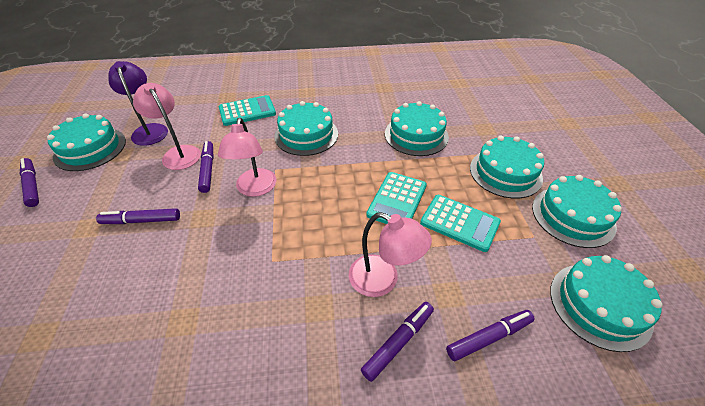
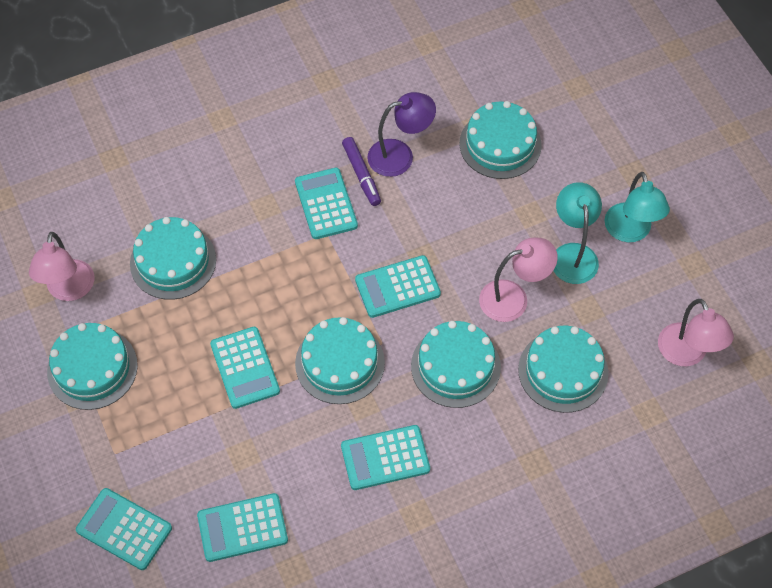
purple marker: 5 -> 1
turquoise calculator: 3 -> 6
turquoise lamp: 0 -> 2

